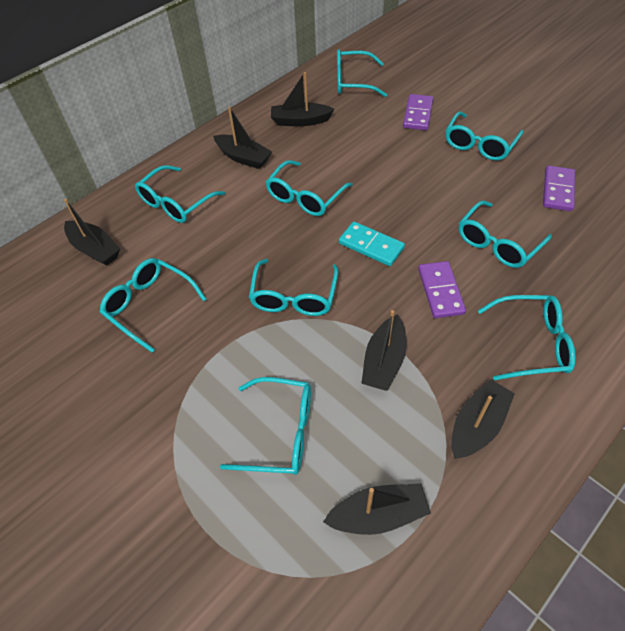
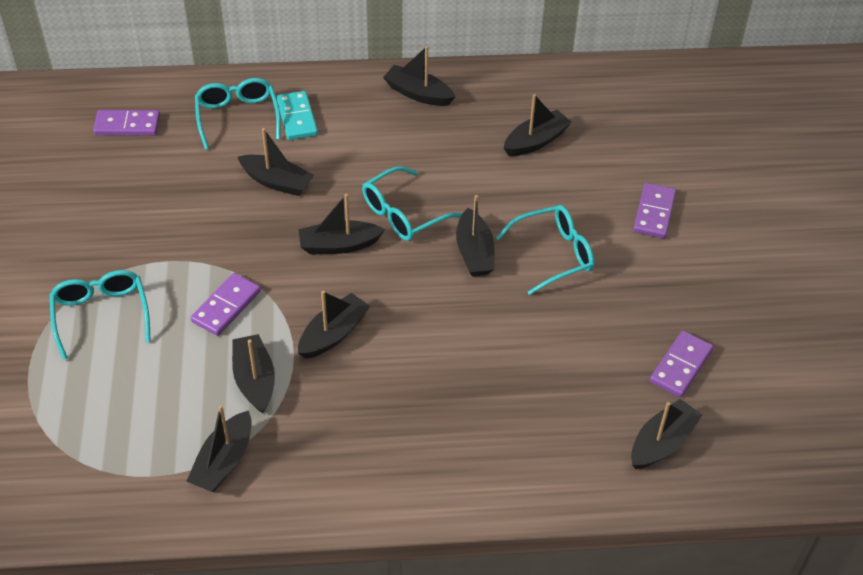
black boat: 6 -> 9
purple domino: 3 -> 4
turquoise glasses: 9 -> 4

